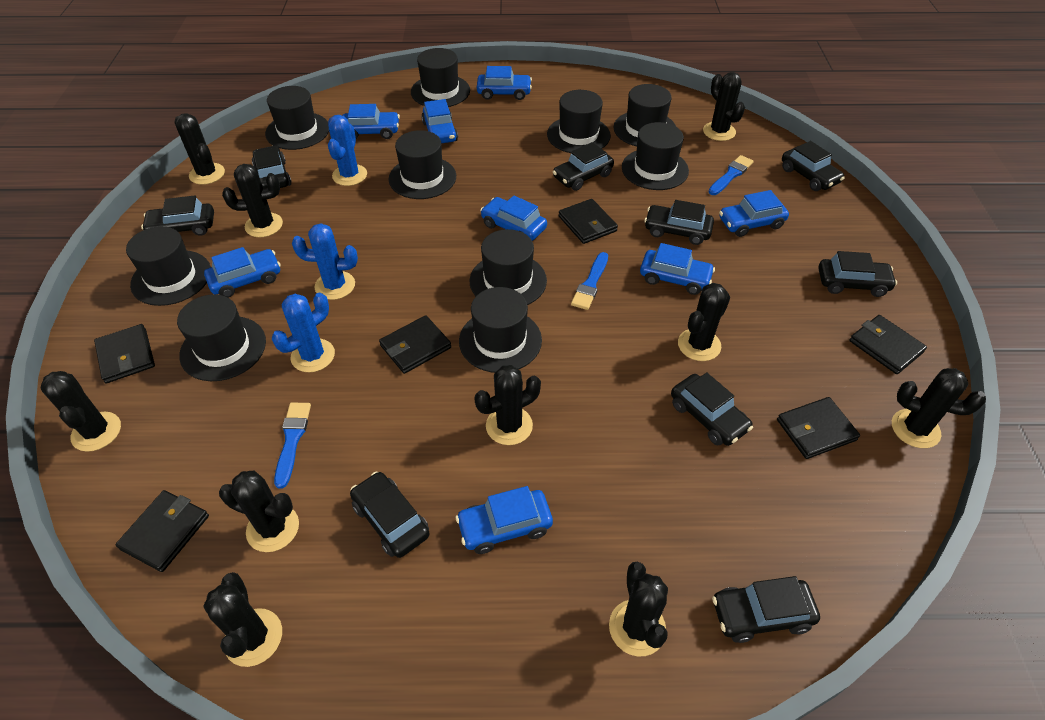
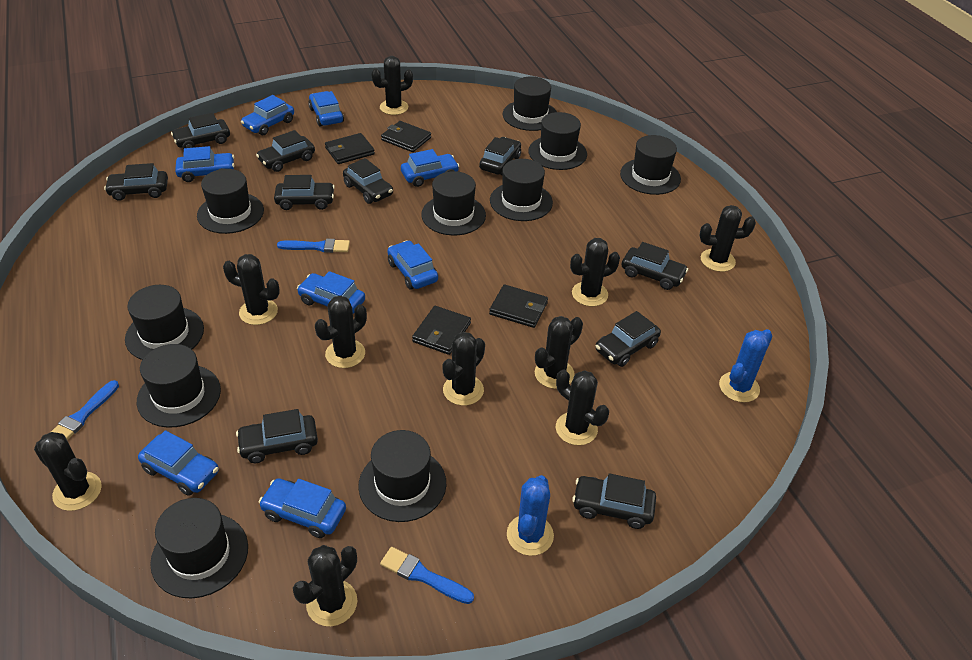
black car: 9 -> 10
black wallet: 6 -> 4
blue cactus: 3 -> 2

